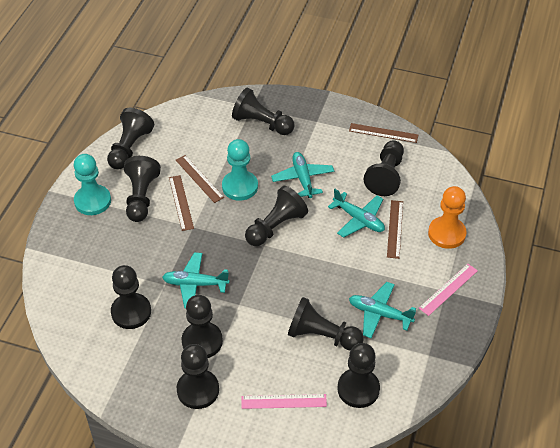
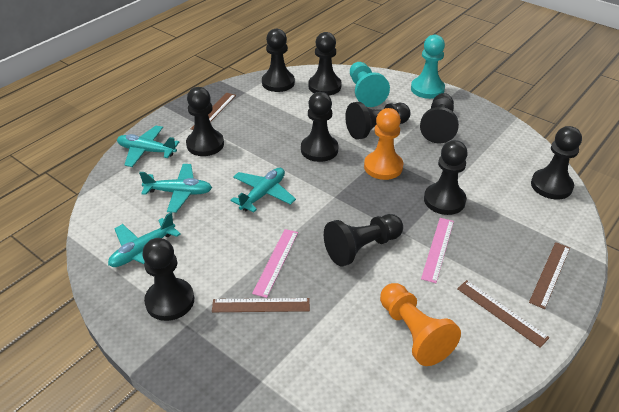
orange pawn: 1 -> 2

